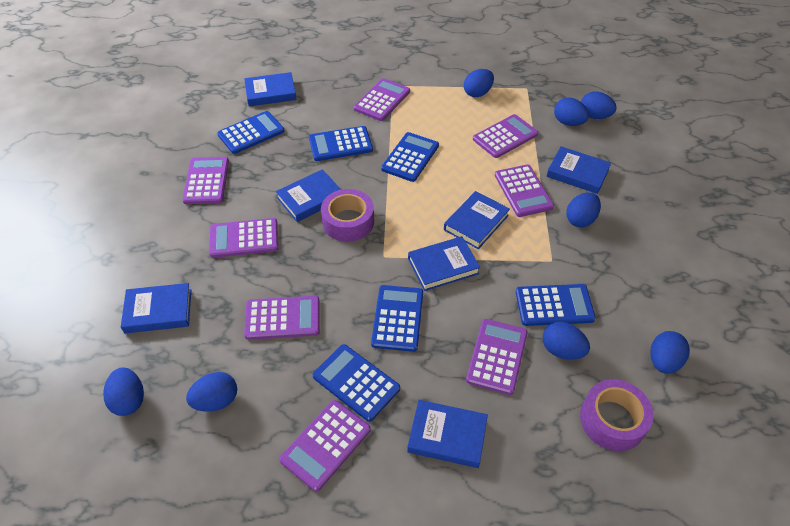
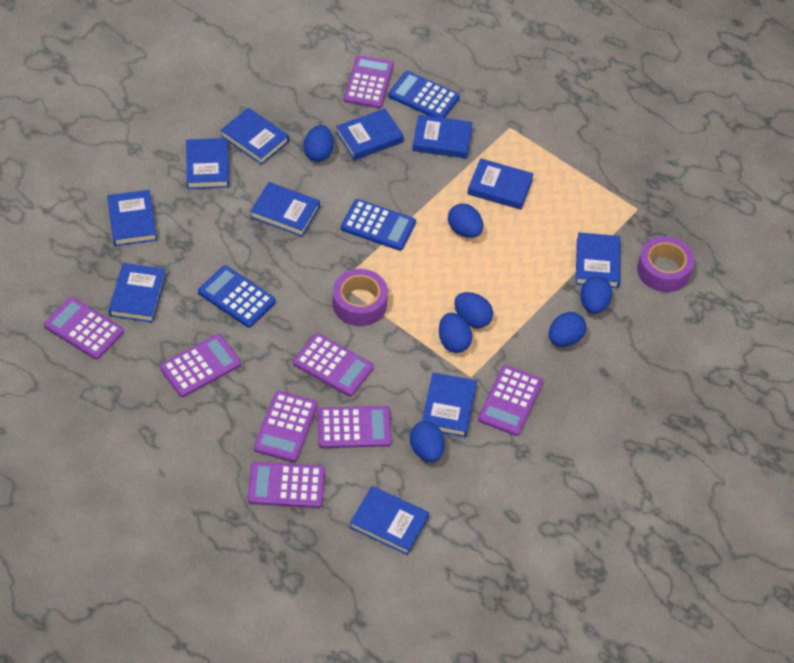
blue book: 7 -> 11
blue calculator: 6 -> 3
blue egg: 8 -> 7

